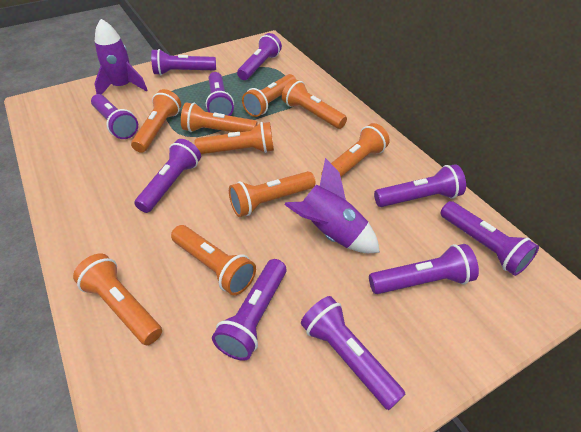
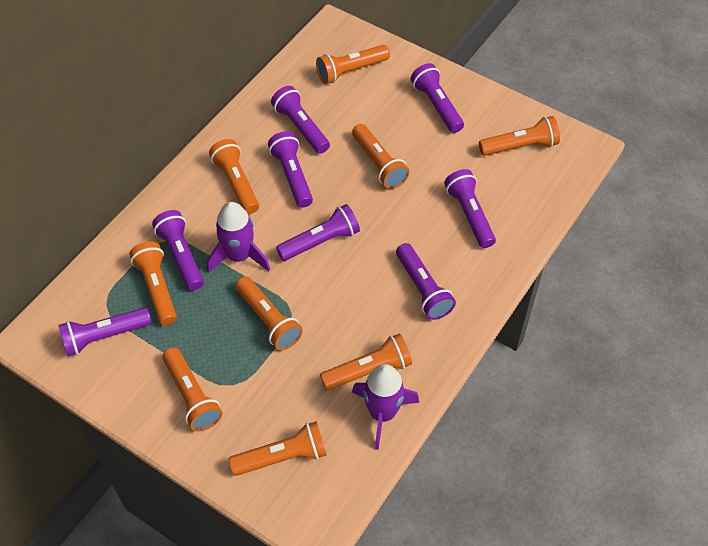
purple flashlight: 10 -> 8

